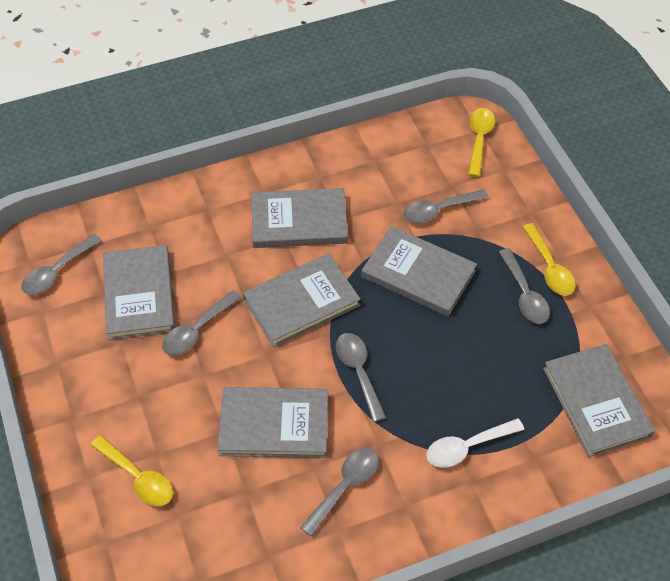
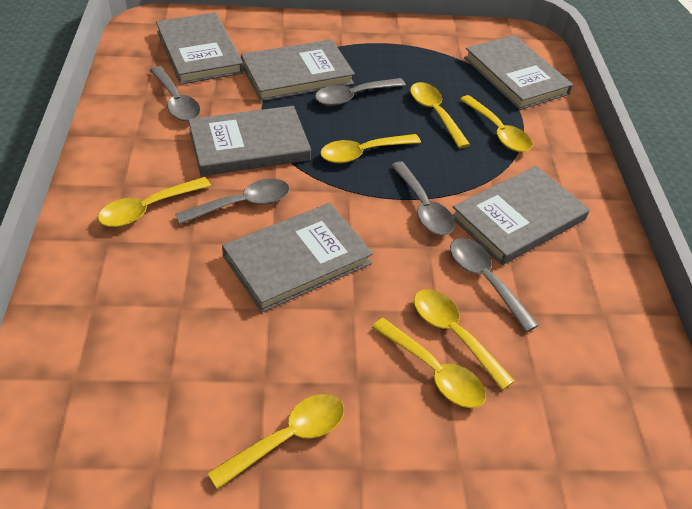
grey spoon: 6 -> 5
white spoon: 1 -> 0
yellow spoon: 3 -> 7

